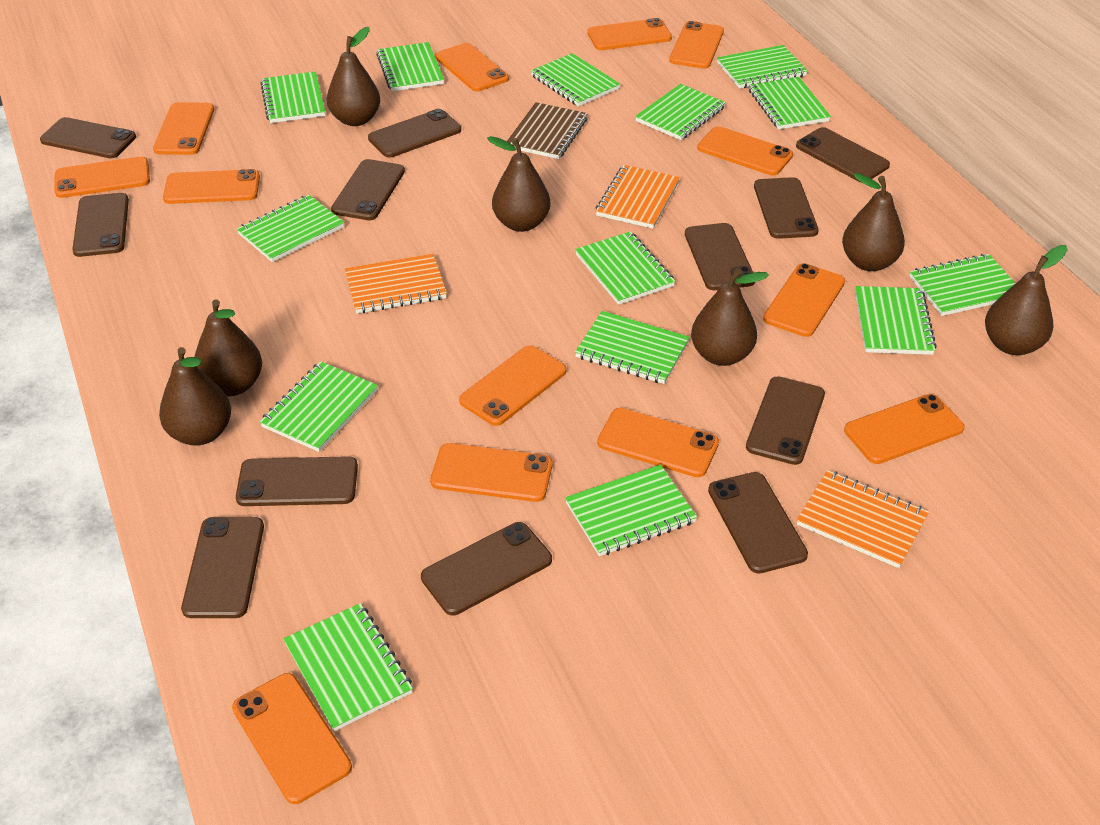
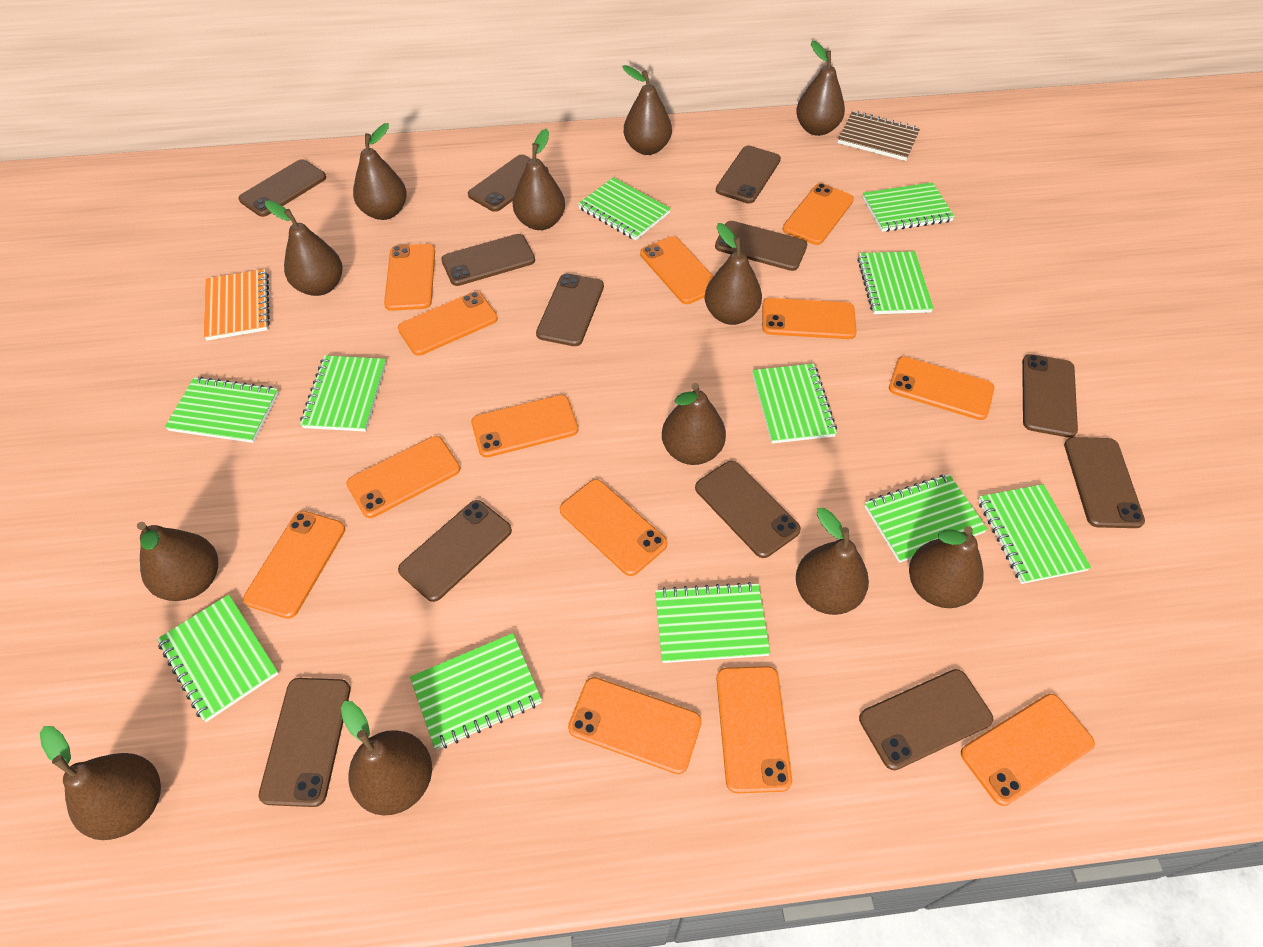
brown pear: 7 -> 12
green notebook: 14 -> 11
orange notebook: 3 -> 1

